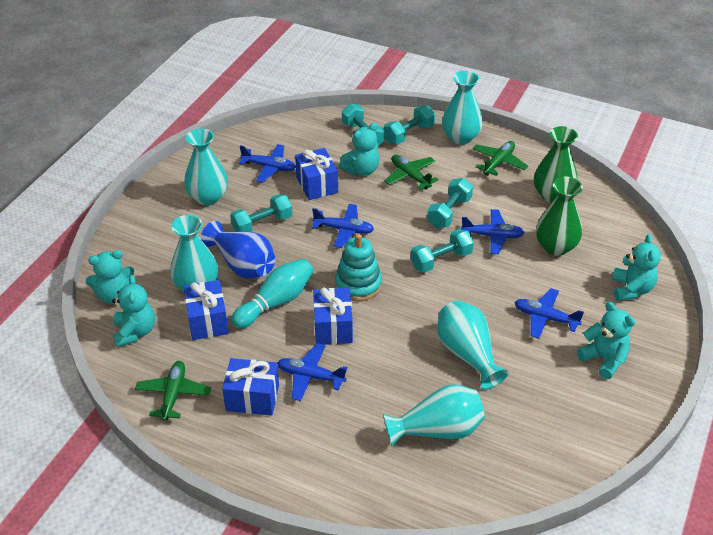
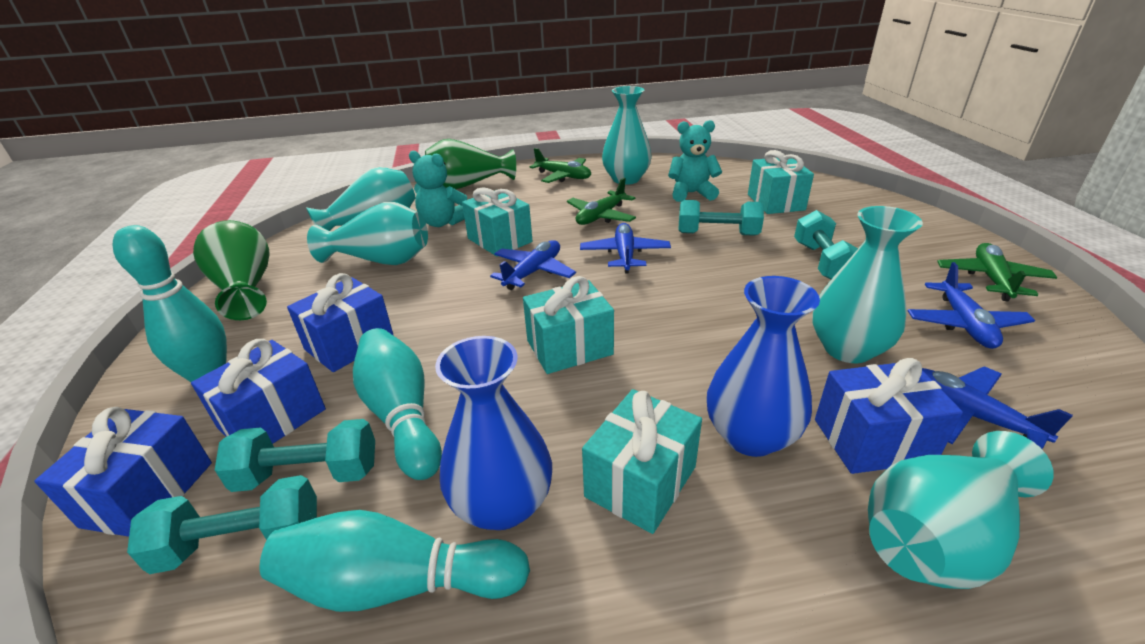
blue plane: 5 -> 4
blue vase: 1 -> 2
turquoise bowling pin: 1 -> 3
turquoise dumbbell: 5 -> 4
turquoise gift: 0 -> 4
turquoise stacking toy: 1 -> 0
turquoise teddy bear: 5 -> 2

